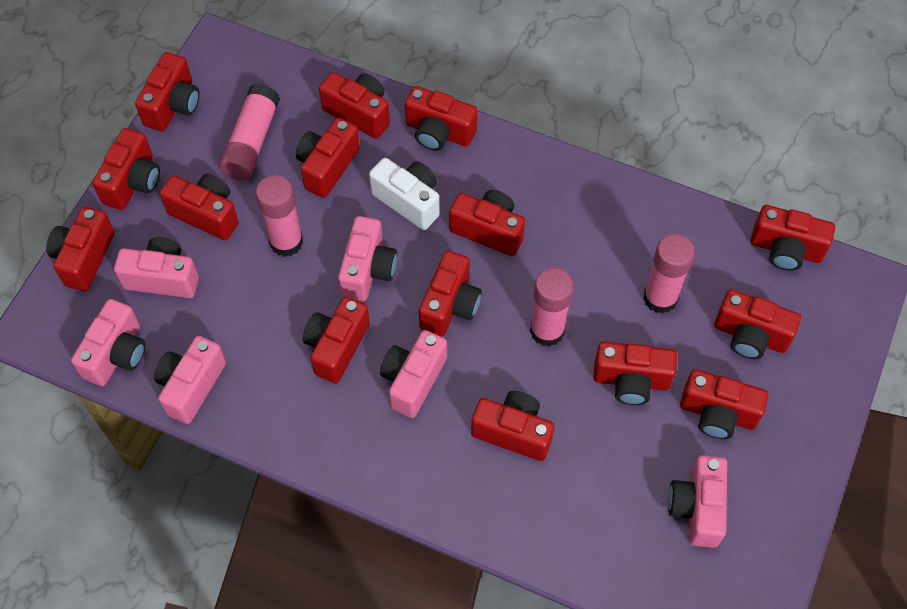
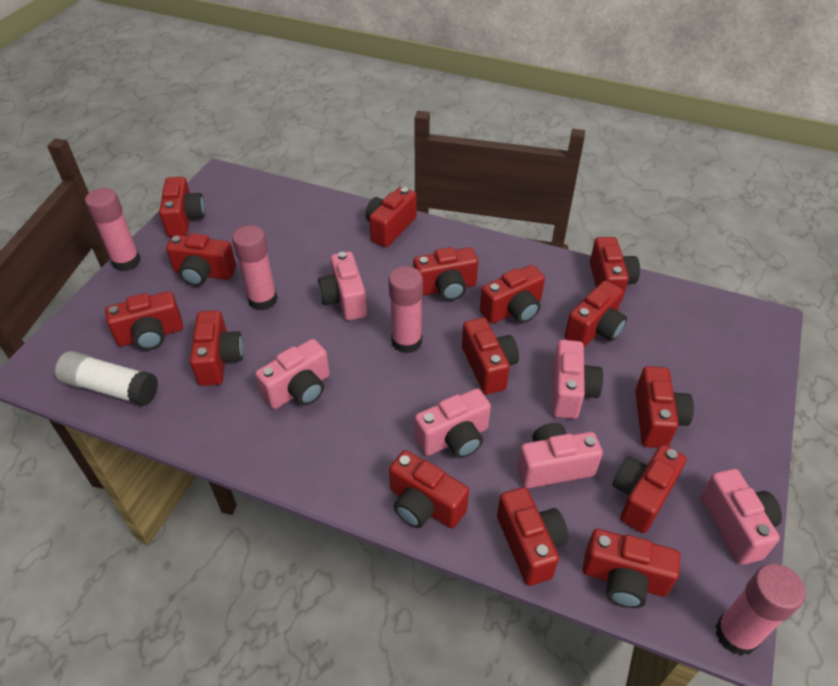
white camera: 1 -> 0
white glue stick: 0 -> 1

